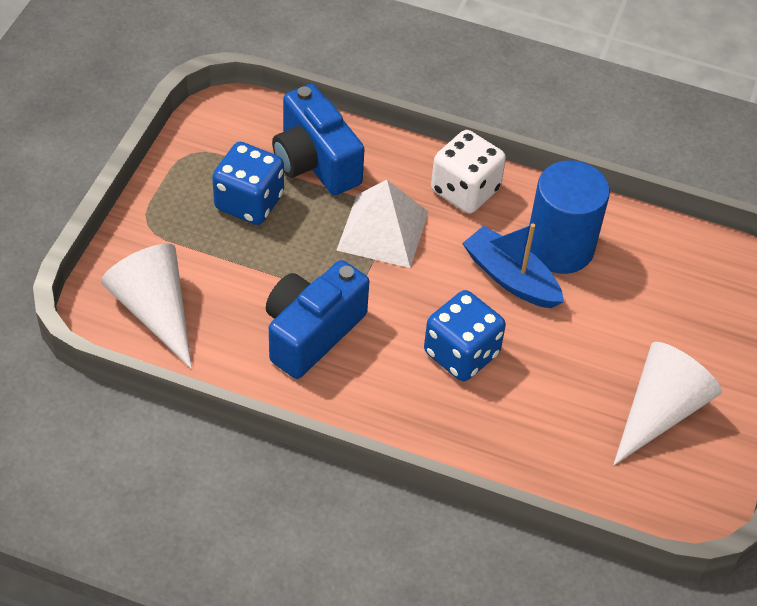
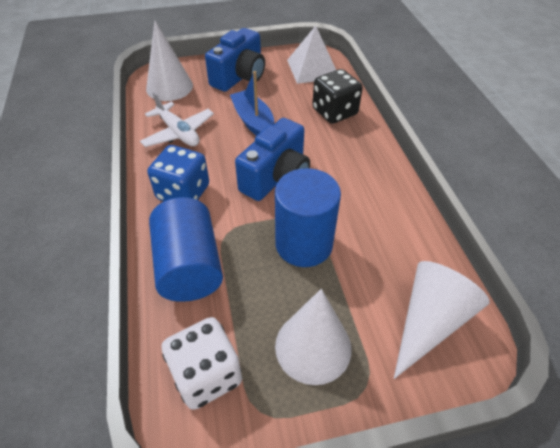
black dice: 0 -> 1
blue cylinder: 1 -> 2
blue dice: 2 -> 1
white cone: 2 -> 3
white plane: 0 -> 1

